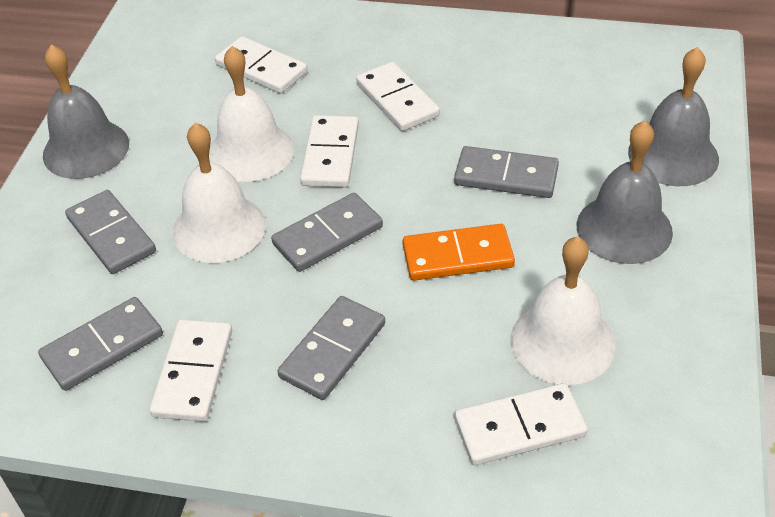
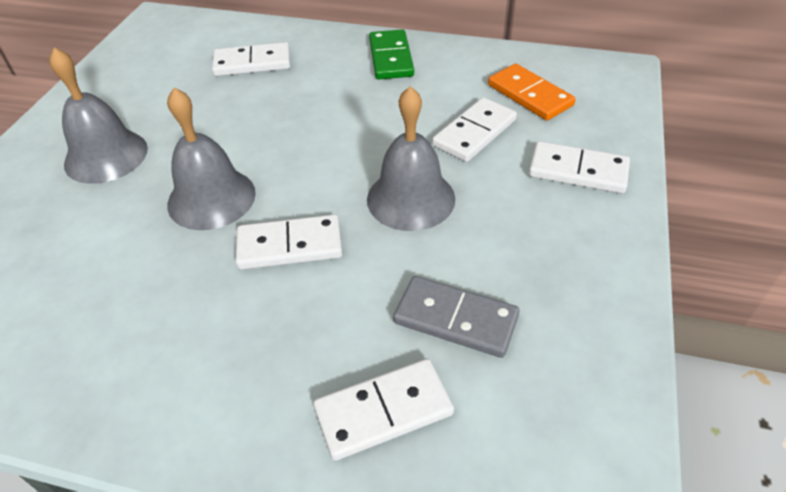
green domino: 0 -> 1
grey domino: 5 -> 1
white bell: 3 -> 0

